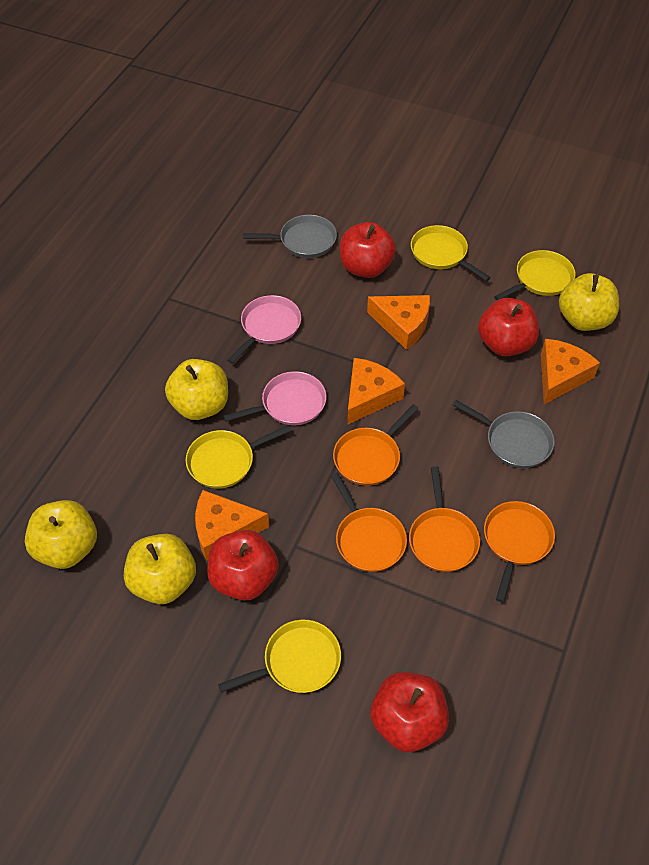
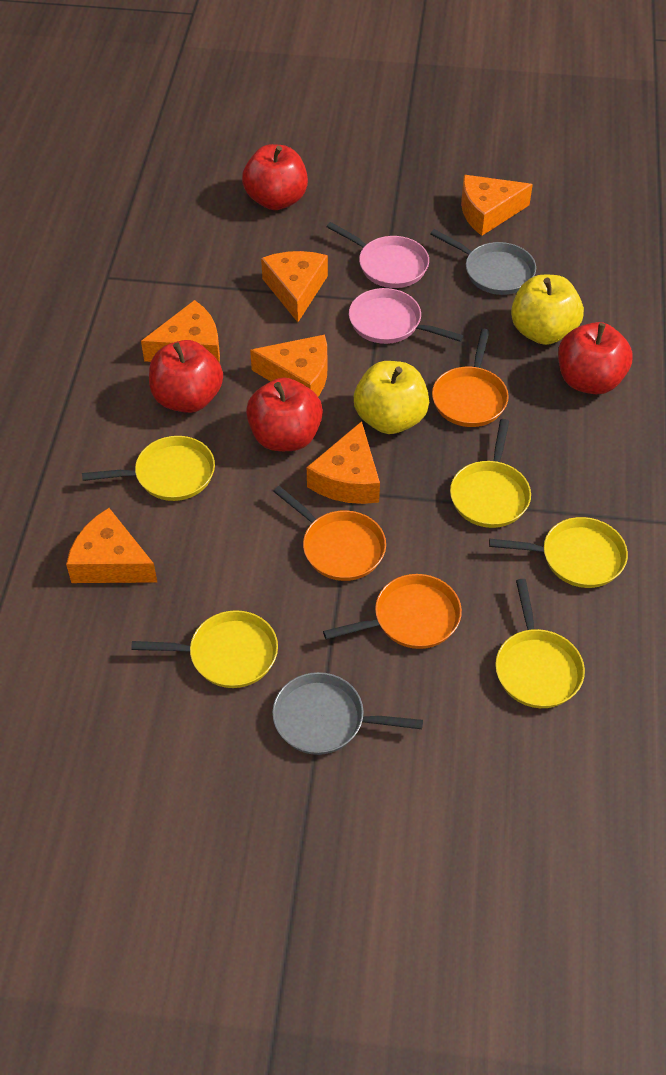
orange cheese: 4 -> 6
orange pan: 4 -> 3
yellow apple: 4 -> 2
yellow pan: 4 -> 5

